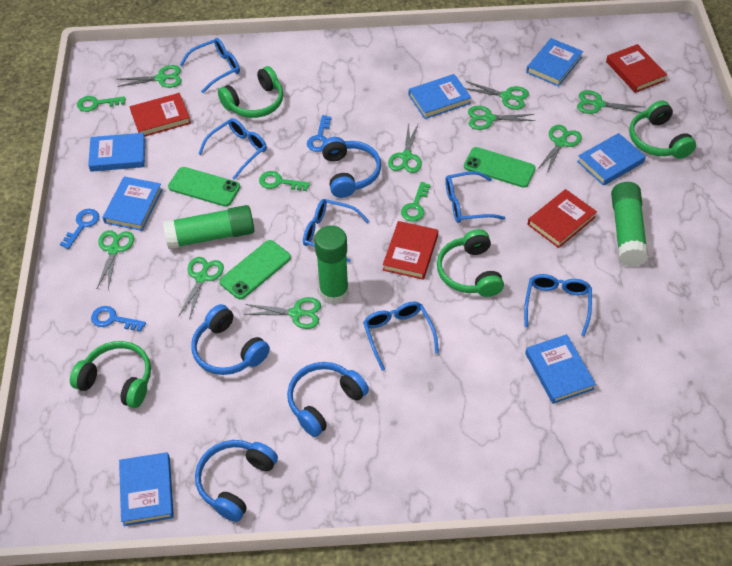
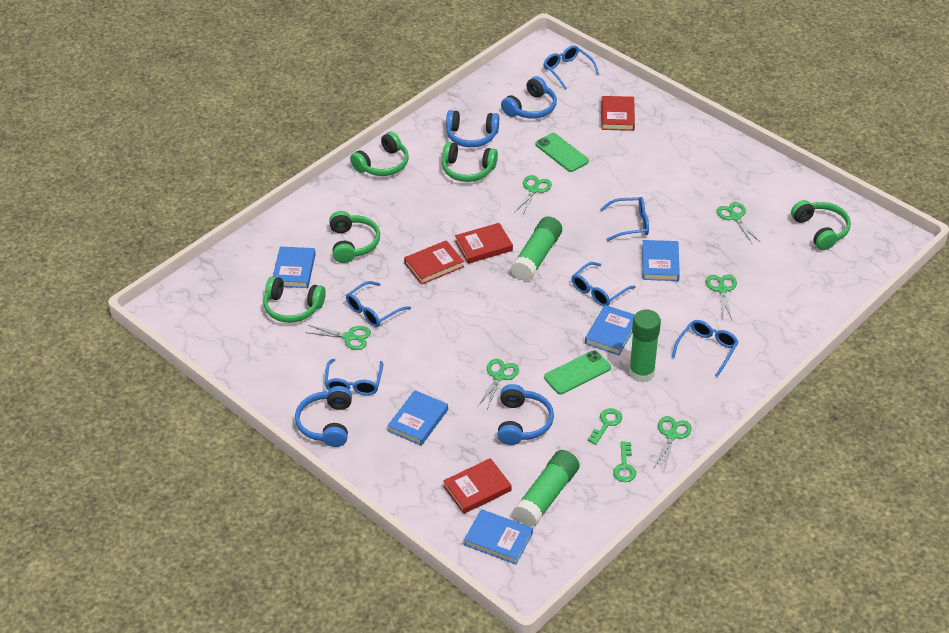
blue book: 7 -> 5
blue key: 3 -> 0
green headphones: 4 -> 5
green key: 3 -> 2
green phone: 3 -> 2
green scissors: 9 -> 6

